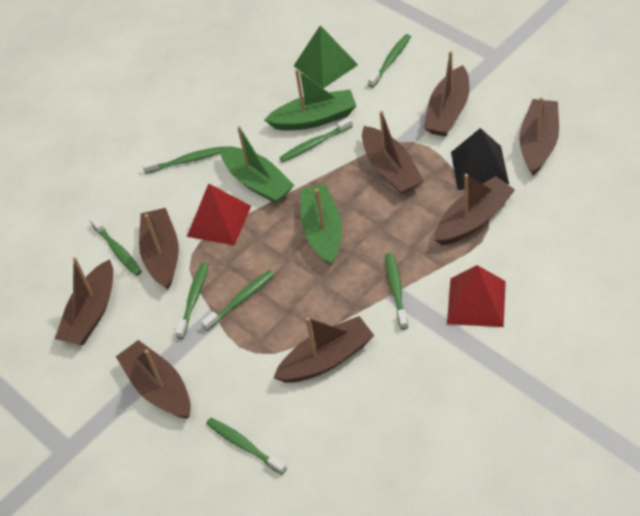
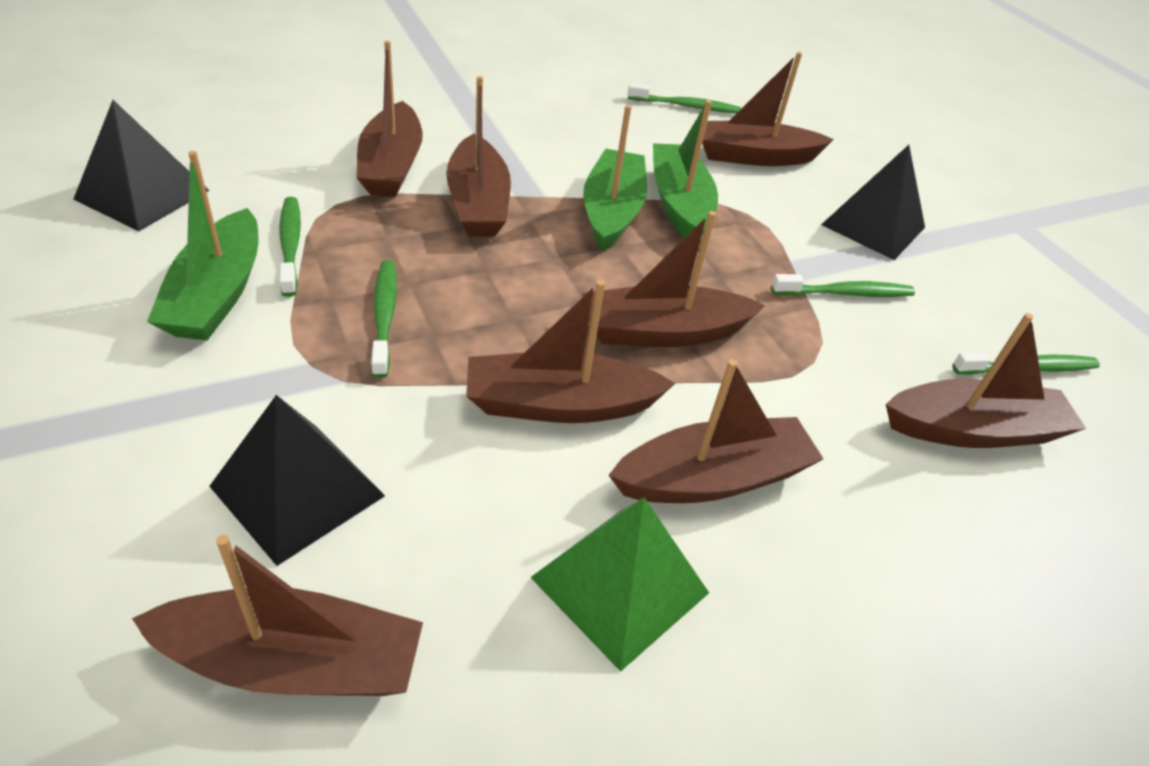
black pyramid: 1 -> 3
green toothbrush: 8 -> 5
red pyramid: 2 -> 0

